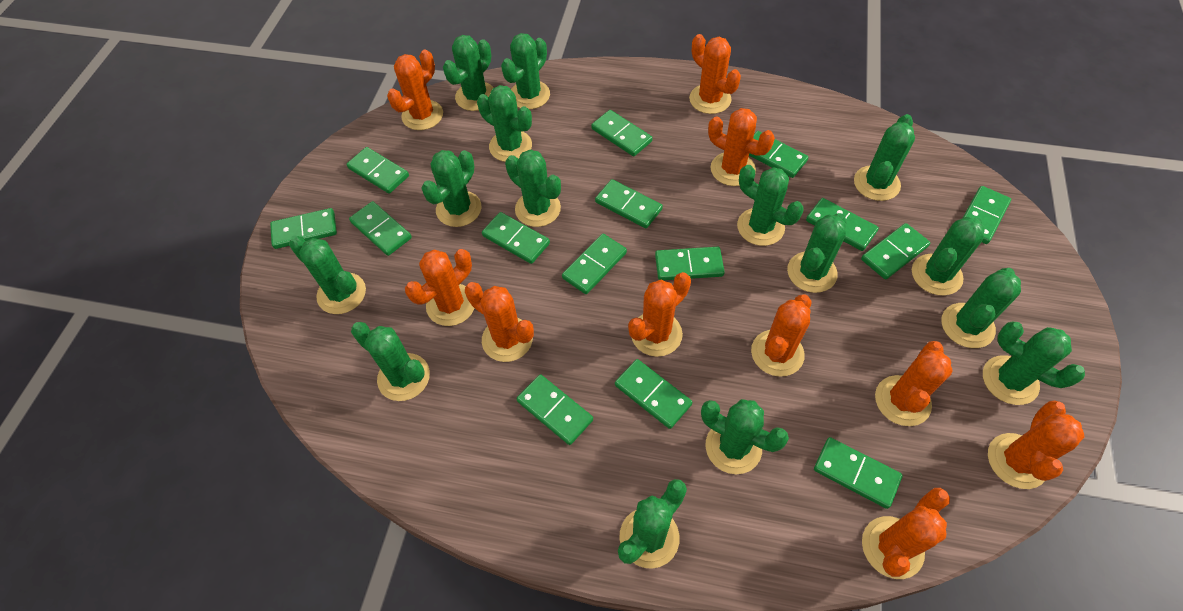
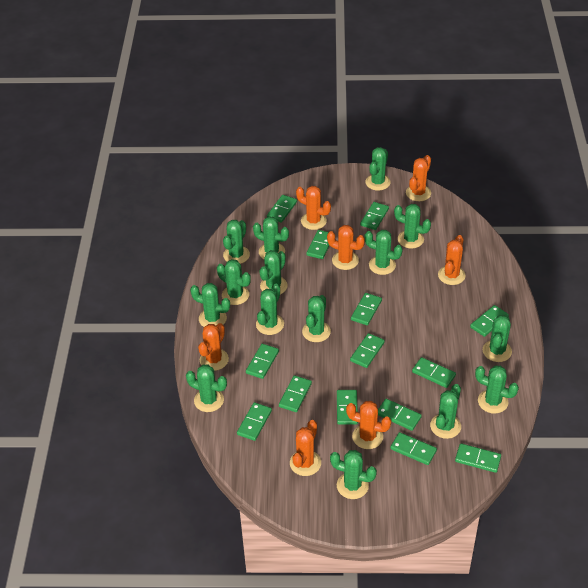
green domino: 15 -> 14
orange cactus: 10 -> 7

